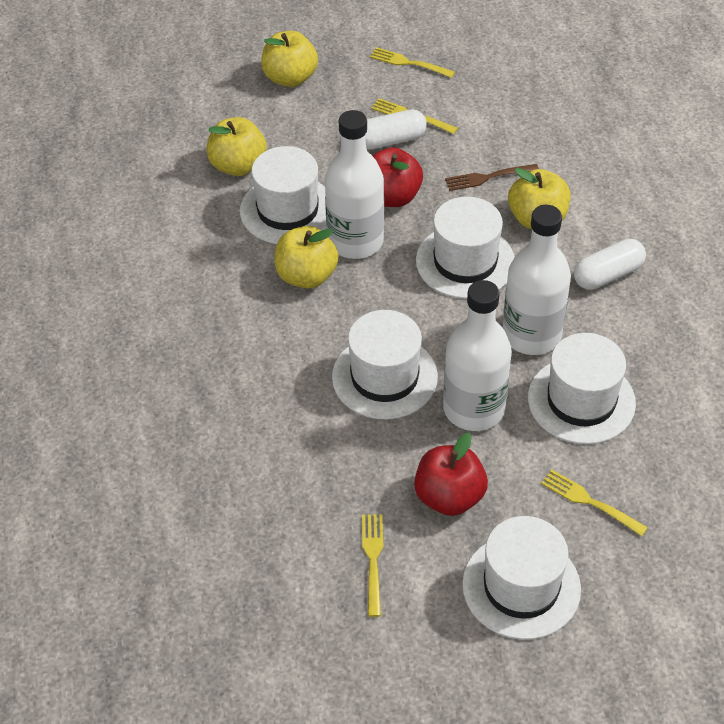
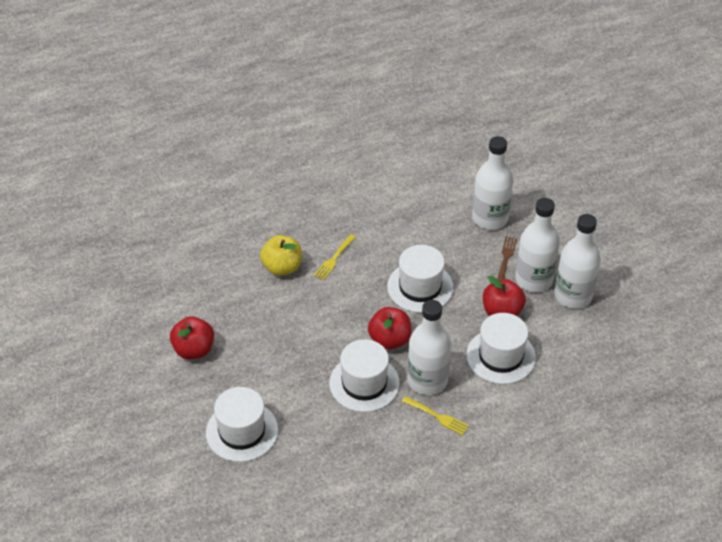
red apple: 2 -> 3
white bottle: 3 -> 4
white capsule: 2 -> 0
white hat: 5 -> 4
yellow apple: 4 -> 1
yellow fork: 4 -> 2

